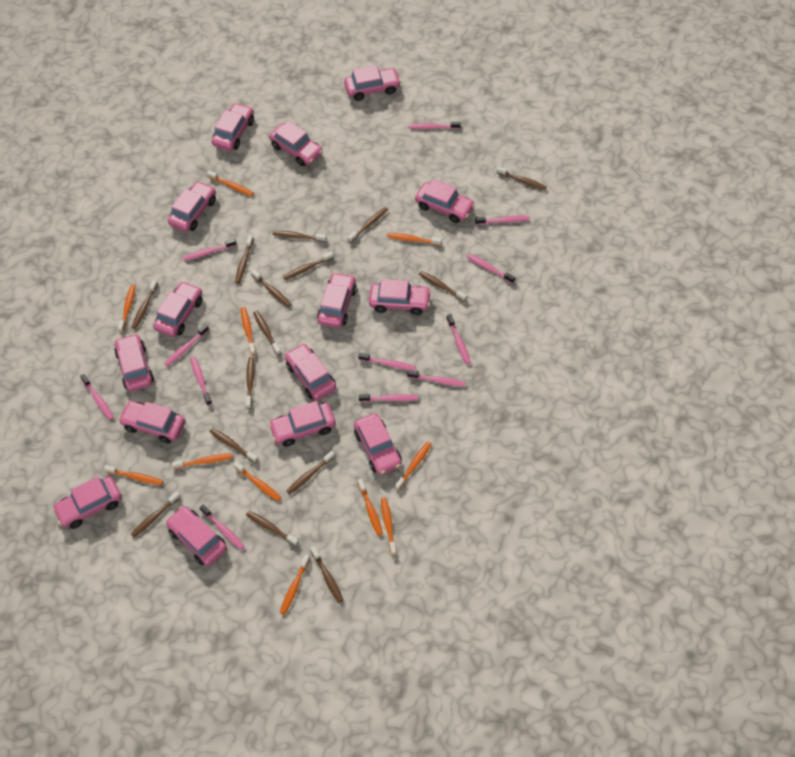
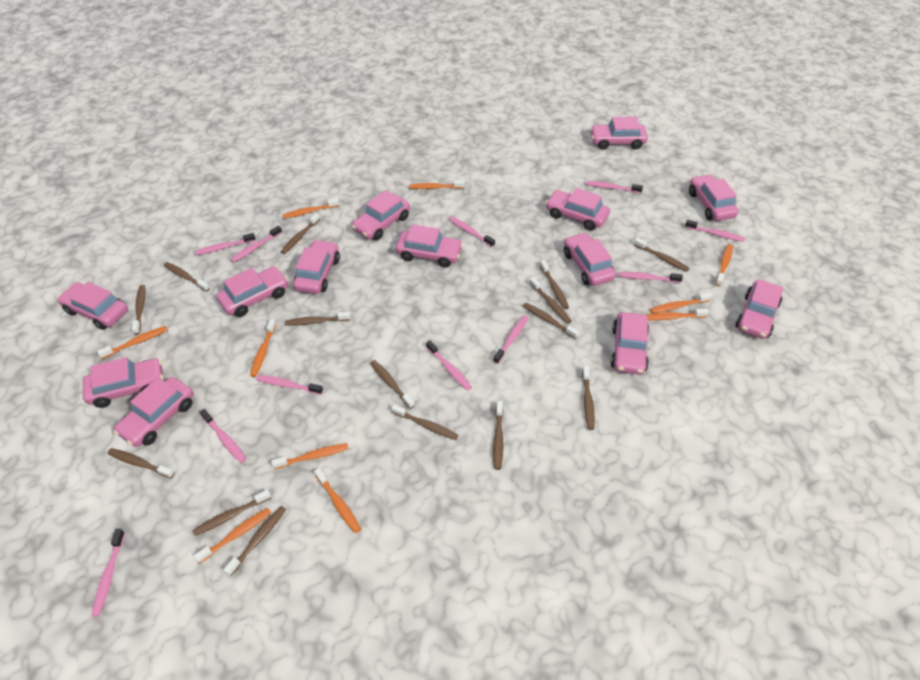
orange toothbrush: 11 -> 10
pink car: 15 -> 13
pink toothbrush: 12 -> 11

